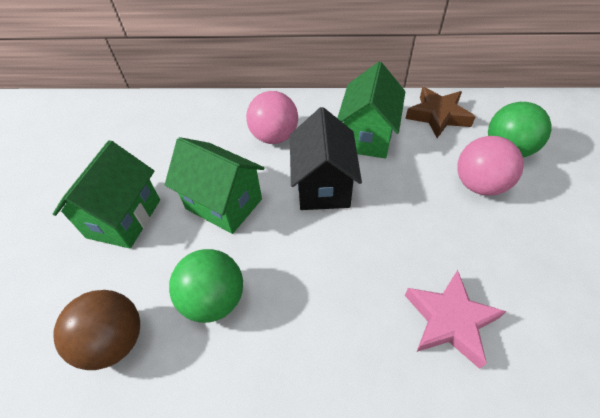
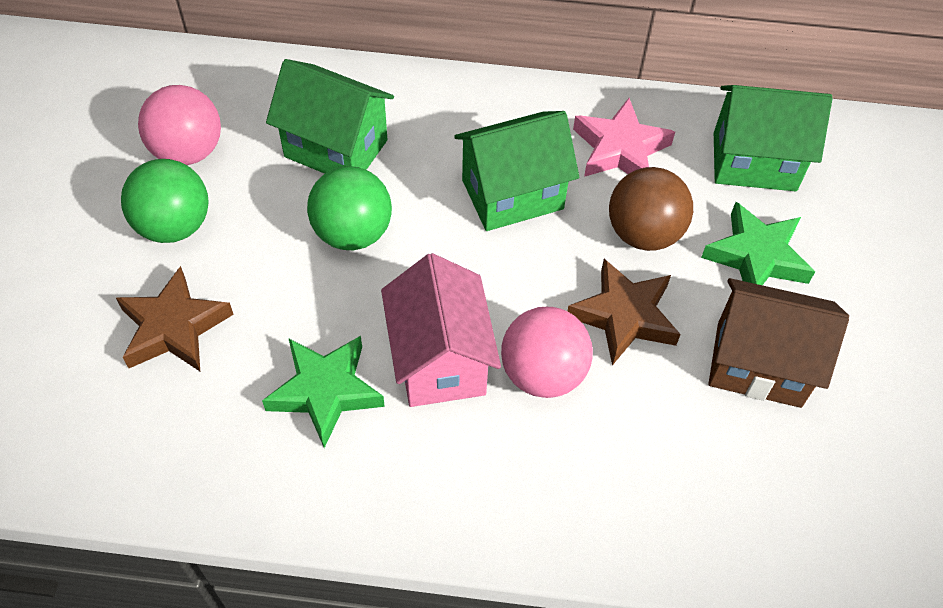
black house: 1 -> 0
brown house: 0 -> 1
brown star: 1 -> 2
green star: 0 -> 2
pink house: 0 -> 1

